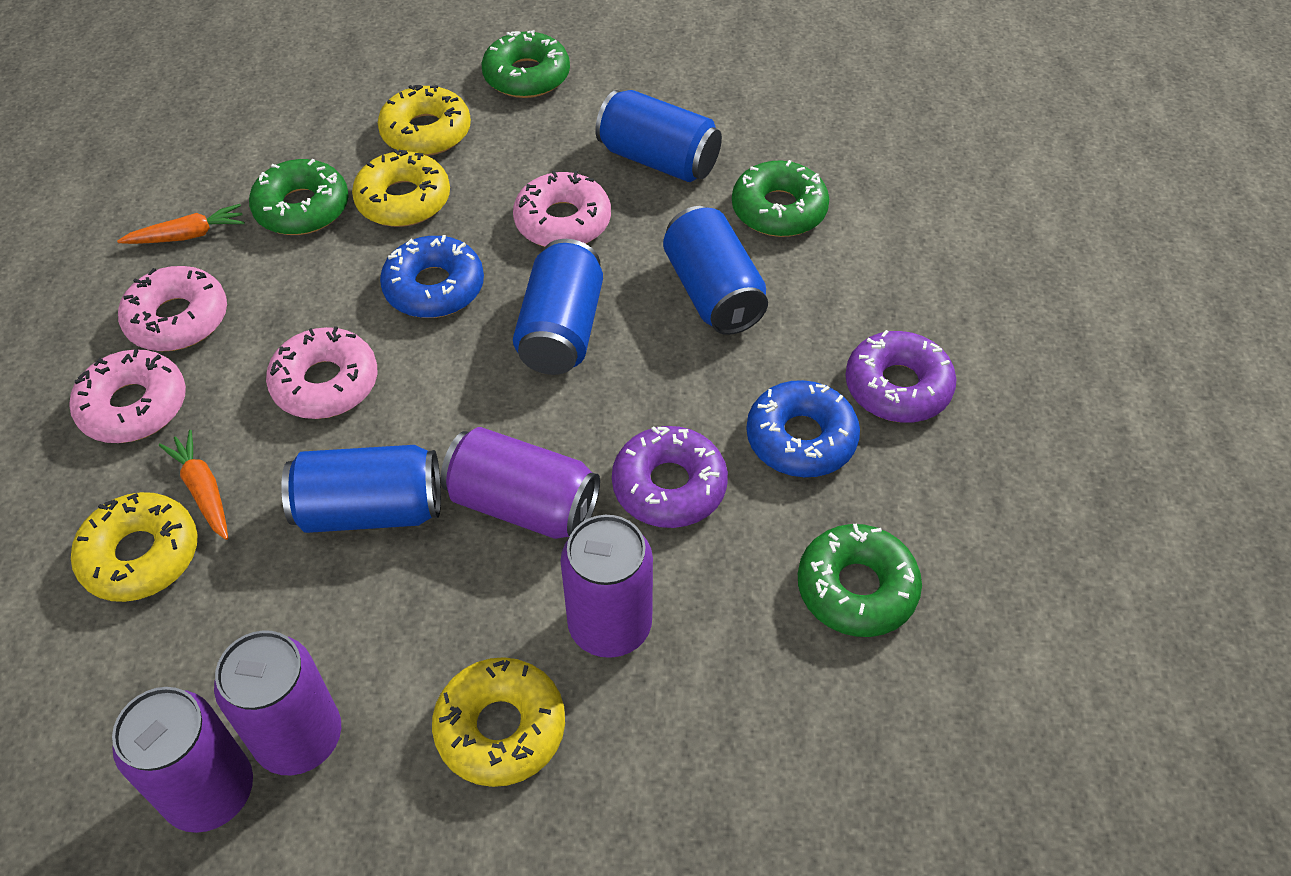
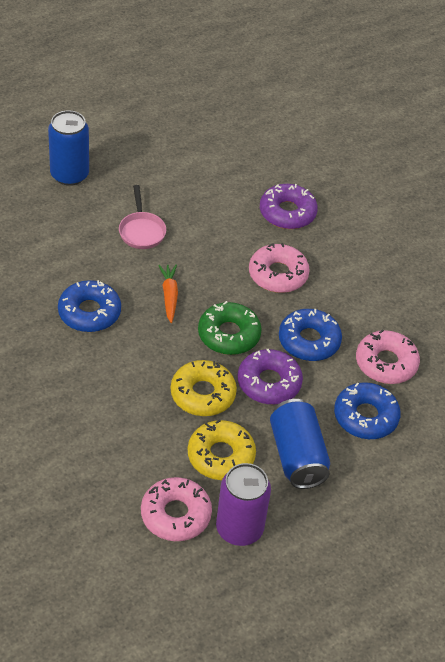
blue can: 4 -> 2
blue donut: 2 -> 3
green donut: 4 -> 1
orange carrot: 2 -> 1
pink donut: 4 -> 3
pink pan: 0 -> 1
purple can: 4 -> 1
yellow donut: 4 -> 2

